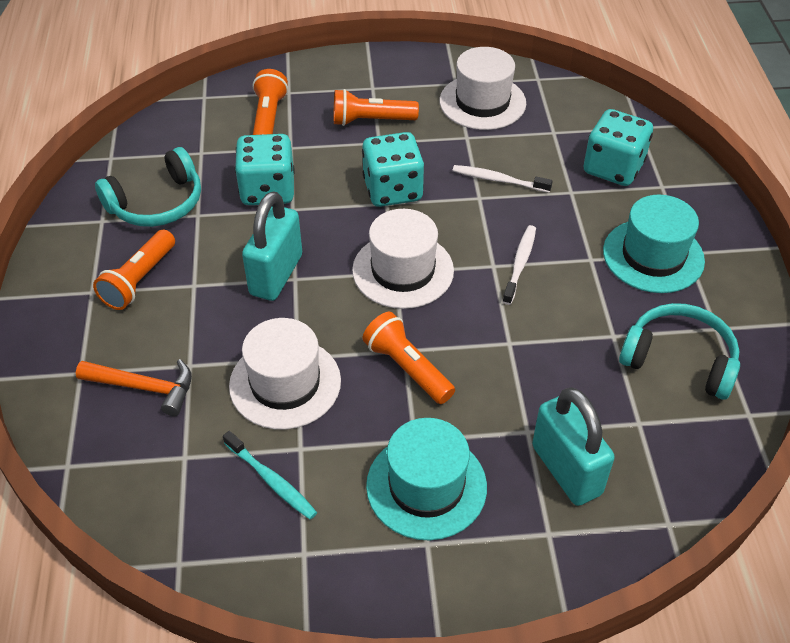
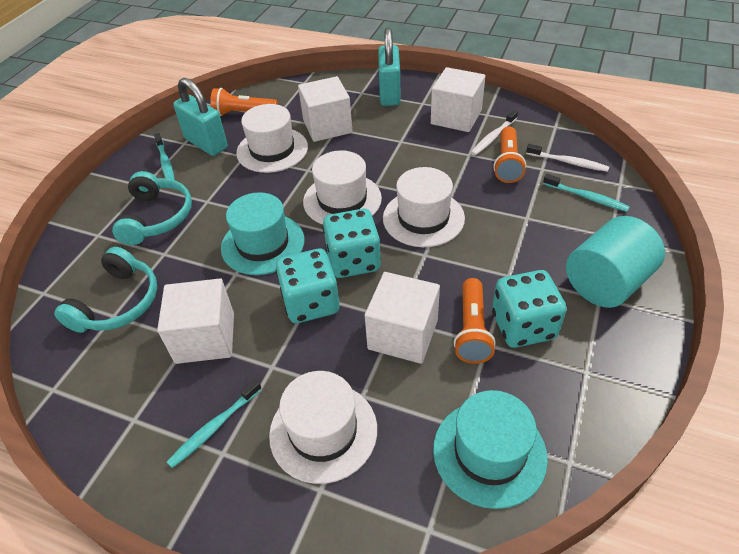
orange flashlight: 4 -> 3
orange hammer: 1 -> 0
turquoise cylinder: 0 -> 1
turquoise toothbrush: 1 -> 3
white cube: 0 -> 4
white hat: 3 -> 4

